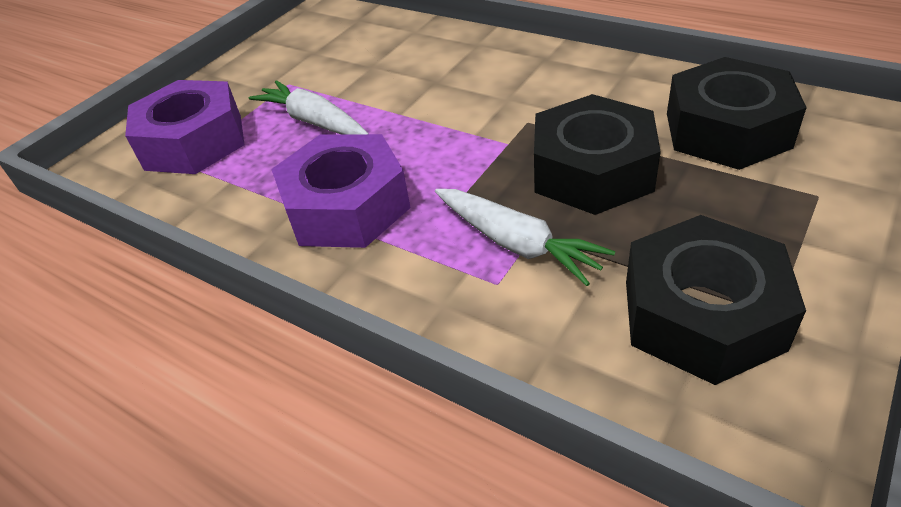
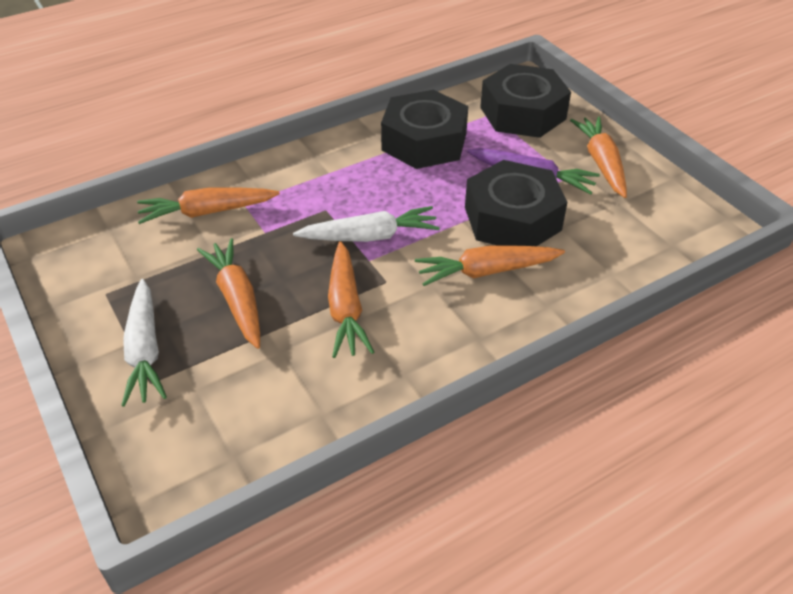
orange carrot: 0 -> 5
purple carrot: 0 -> 1
purple nut: 2 -> 0

